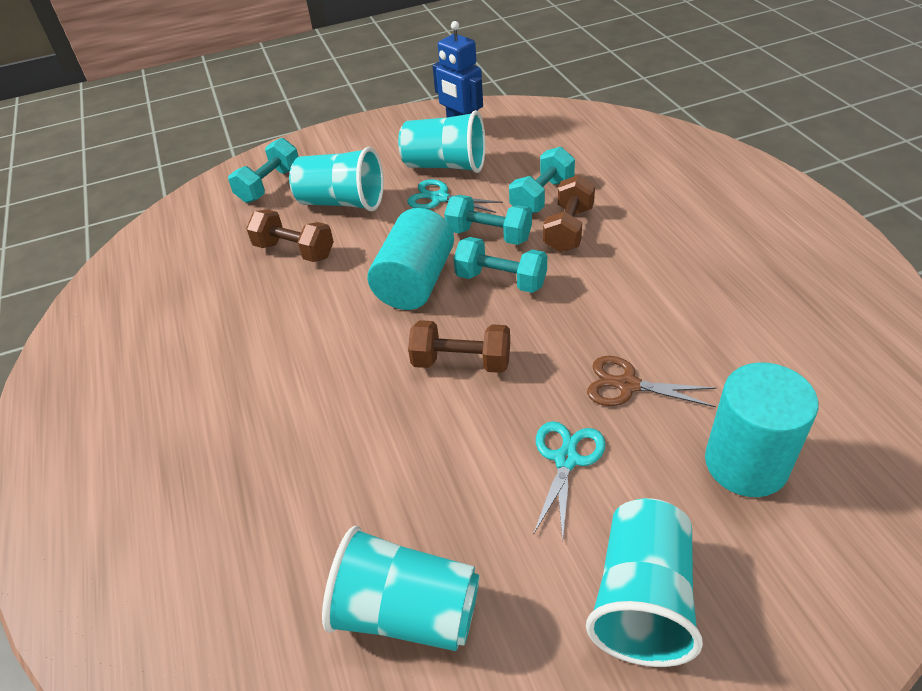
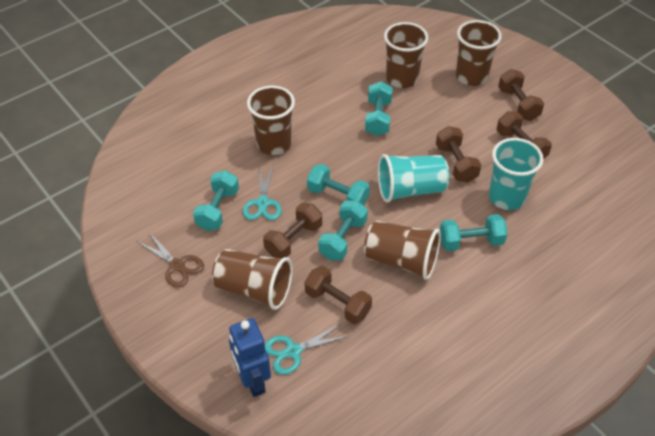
brown cup: 0 -> 5
brown dumbbell: 3 -> 5
turquoise cup: 4 -> 2
turquoise cylinder: 2 -> 0
turquoise dumbbell: 4 -> 5

